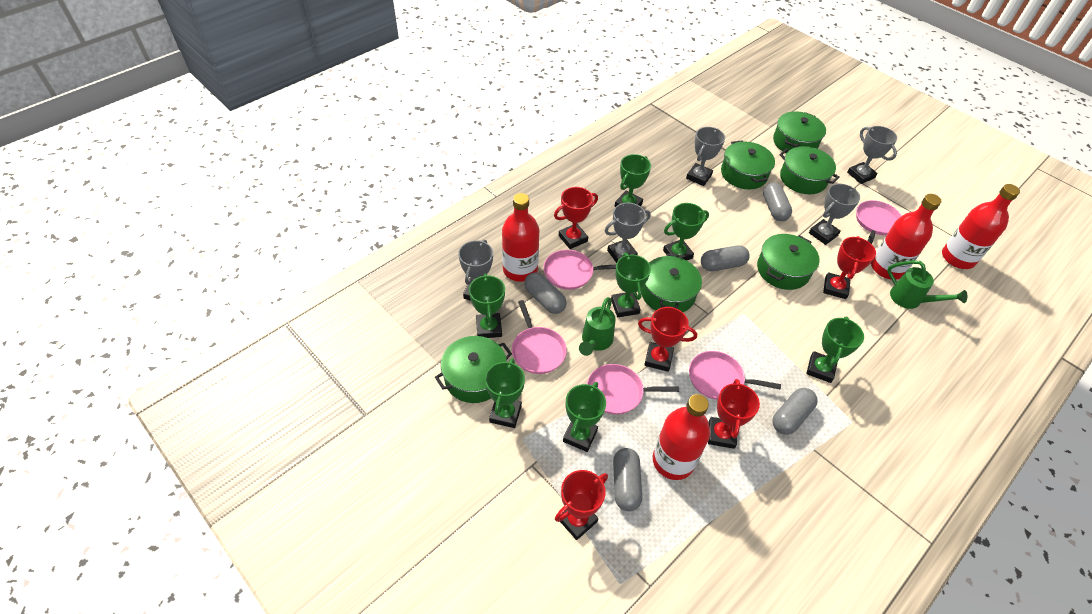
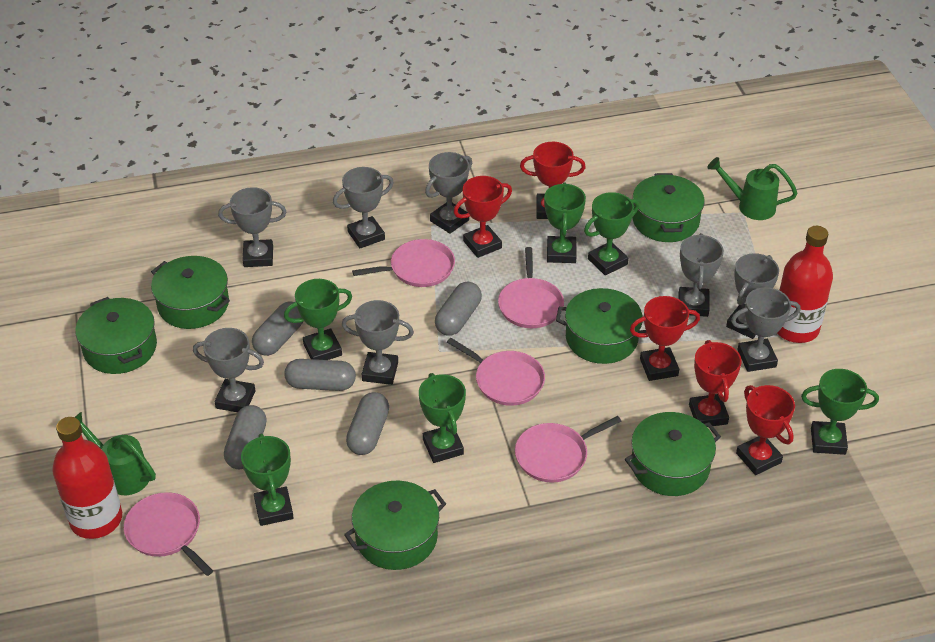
green trophy: 7 -> 6
grey trophy: 5 -> 8
red bottle: 4 -> 2

